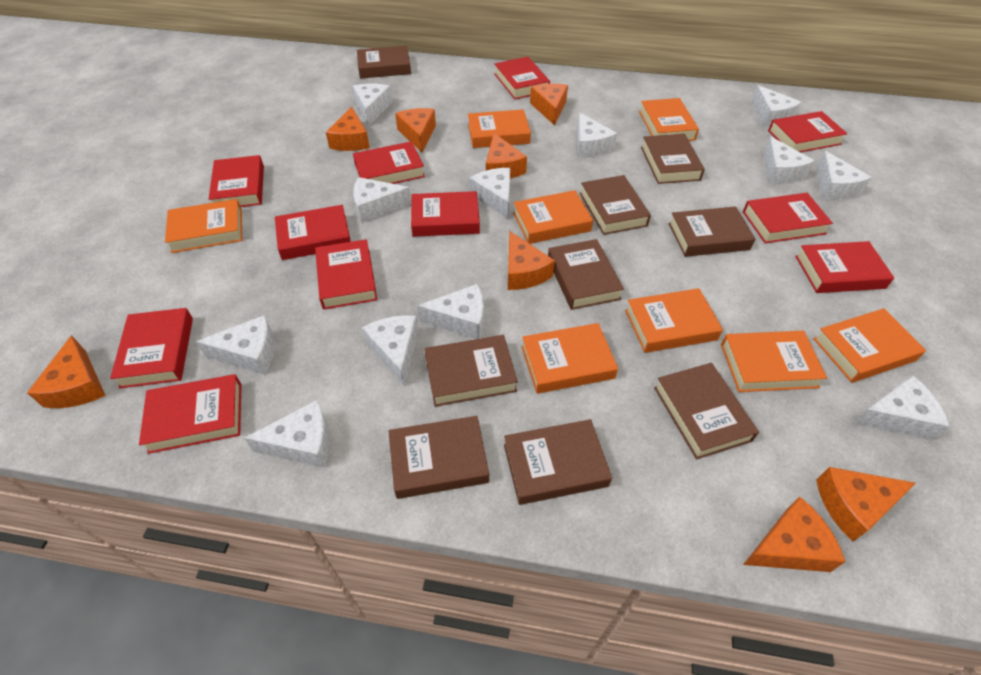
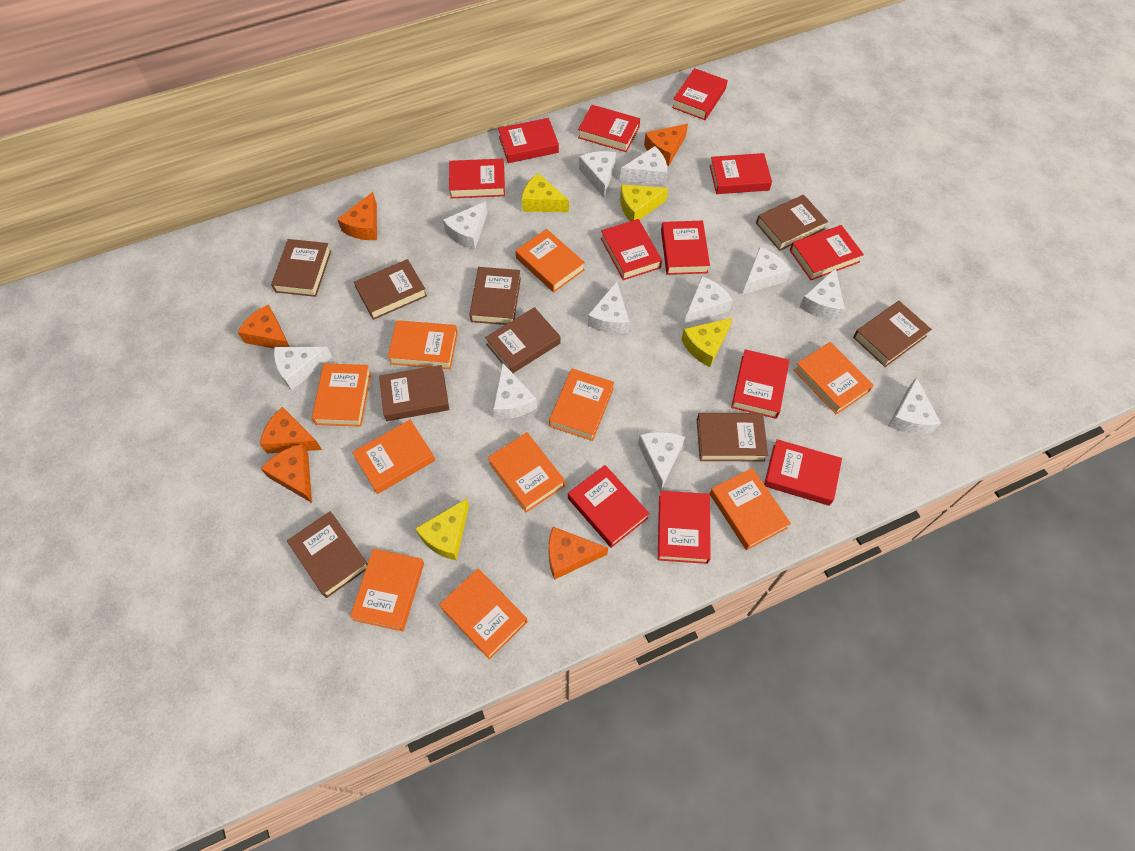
orange book: 8 -> 10
orange cheese: 8 -> 6
red book: 11 -> 12
white cheese: 12 -> 11
yellow cheese: 0 -> 4

